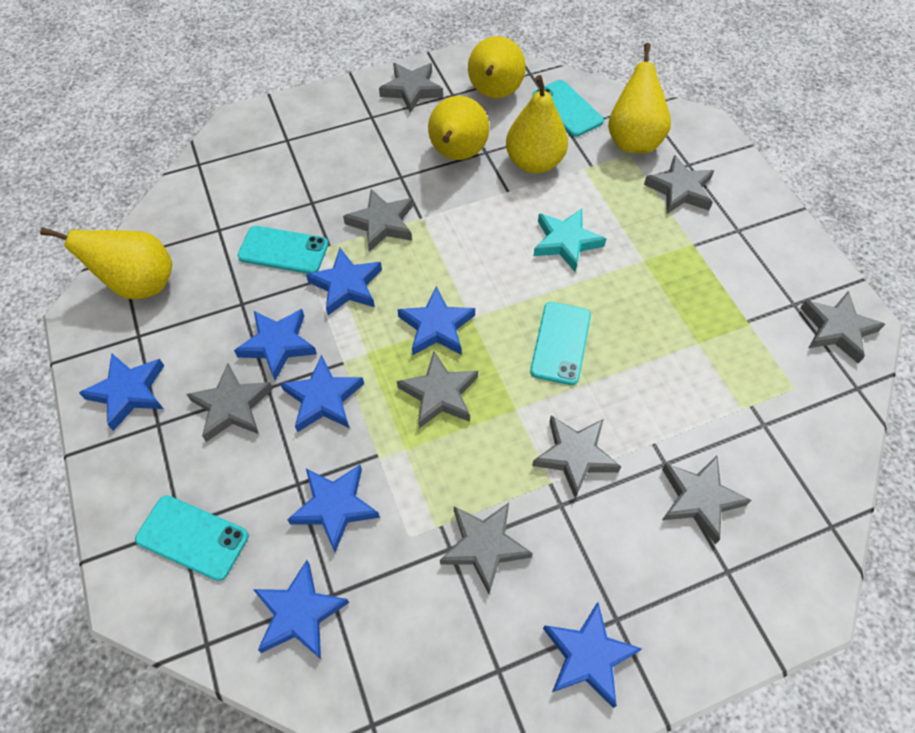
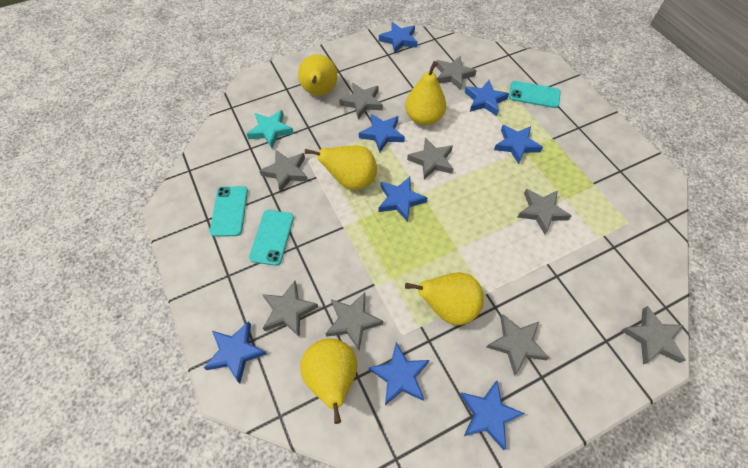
turquoise phone: 4 -> 3

